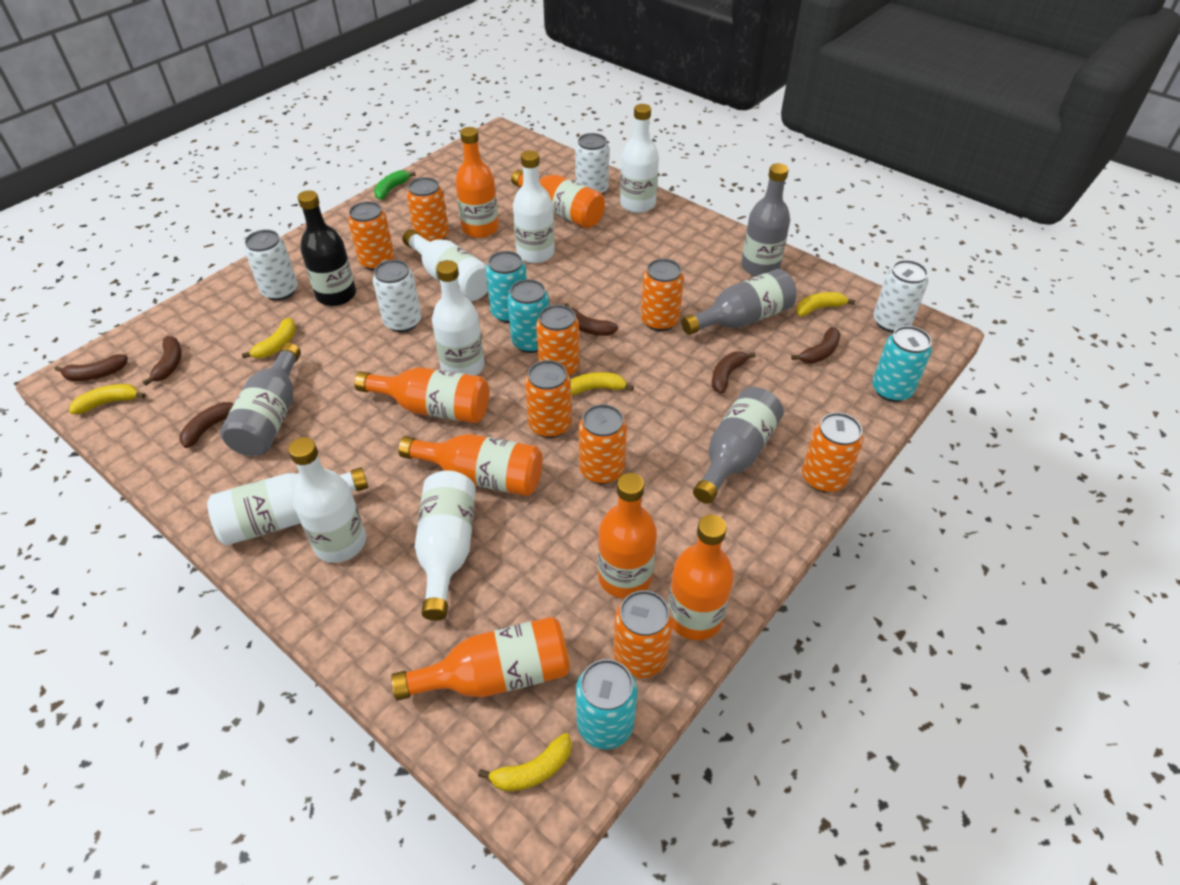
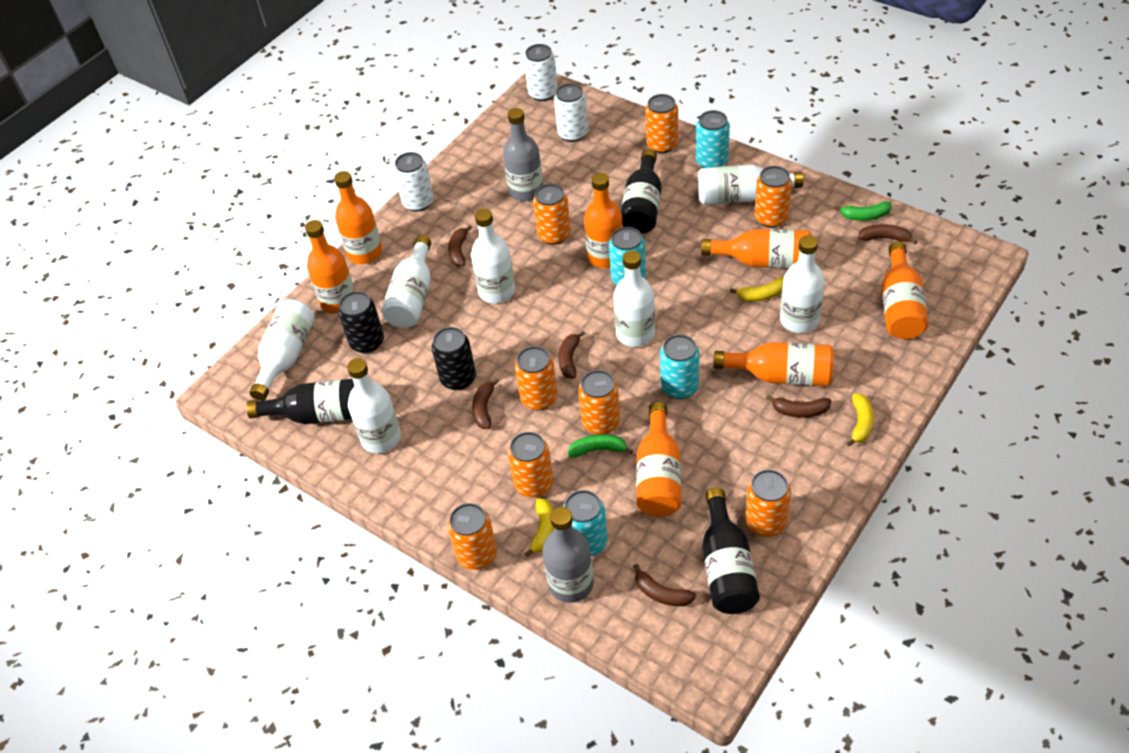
black bottle: 1 -> 3
black can: 0 -> 2
green banana: 1 -> 2
grey bottle: 4 -> 2
white can: 4 -> 3
yellow banana: 5 -> 3

